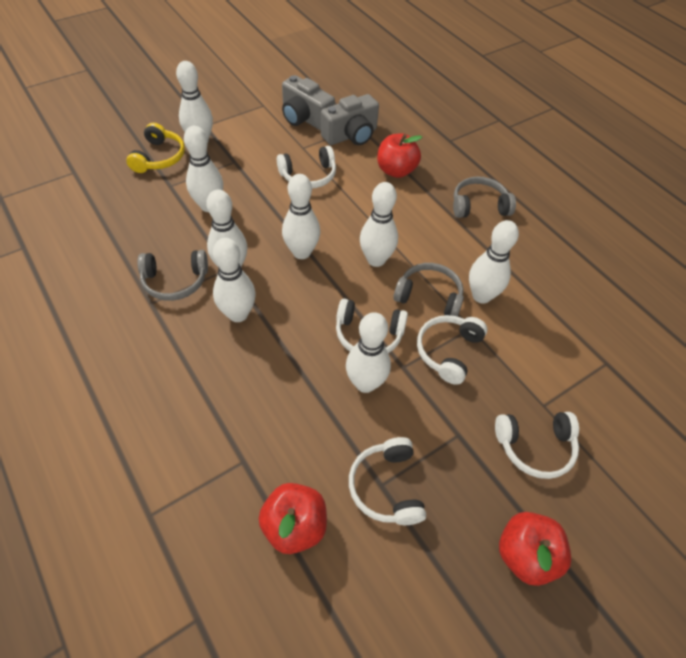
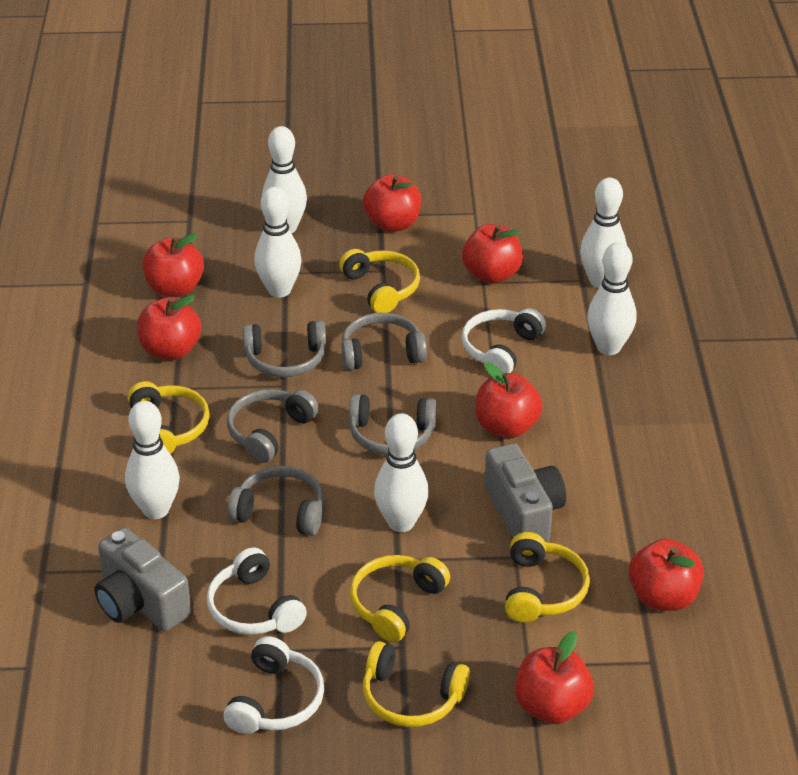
grey headphones: 3 -> 5
red apple: 3 -> 7
white bowling pin: 8 -> 6
white headphones: 5 -> 3
yellow headphones: 1 -> 5

